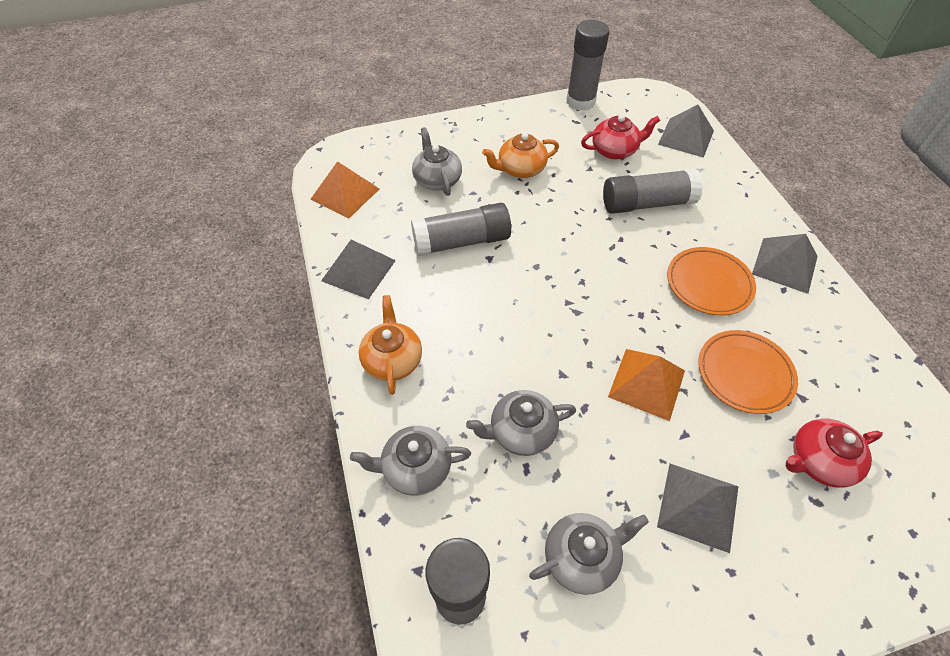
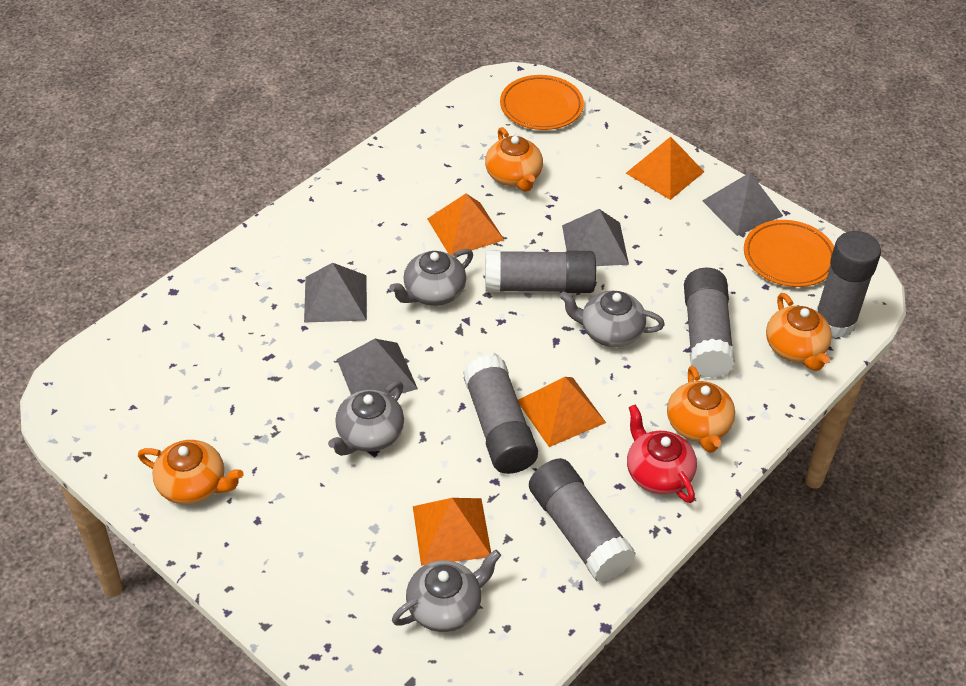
grey glue stick: 4 -> 5
orange pyramid: 2 -> 4
orange teapot: 2 -> 4
red teapot: 2 -> 1

